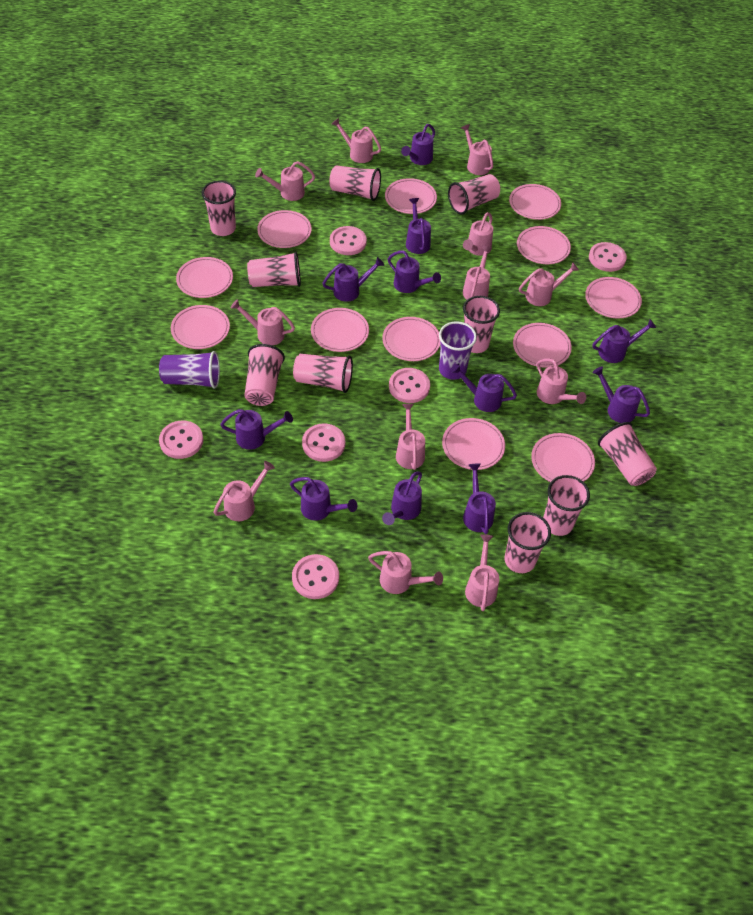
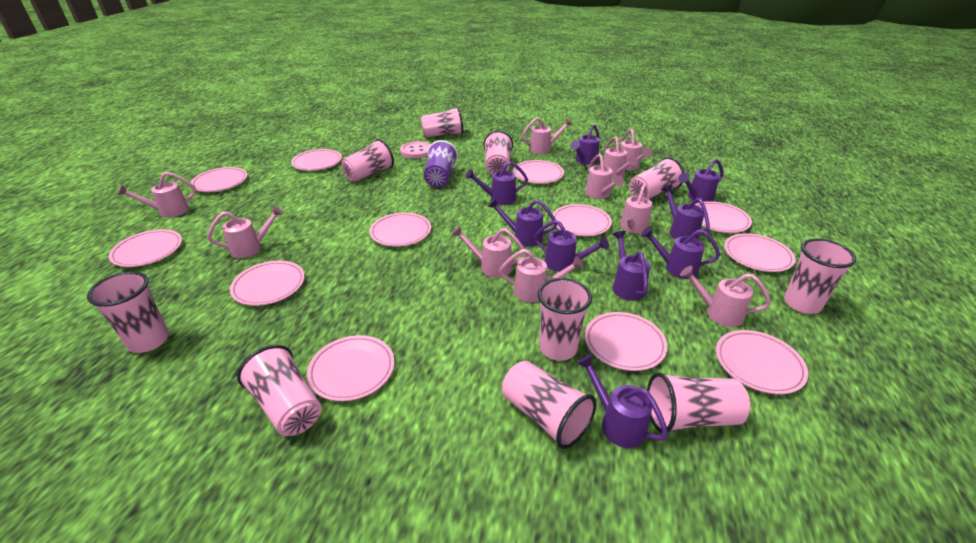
pink button: 6 -> 1
pink watering can: 12 -> 10
purple cup: 2 -> 1
purple watering can: 11 -> 9

